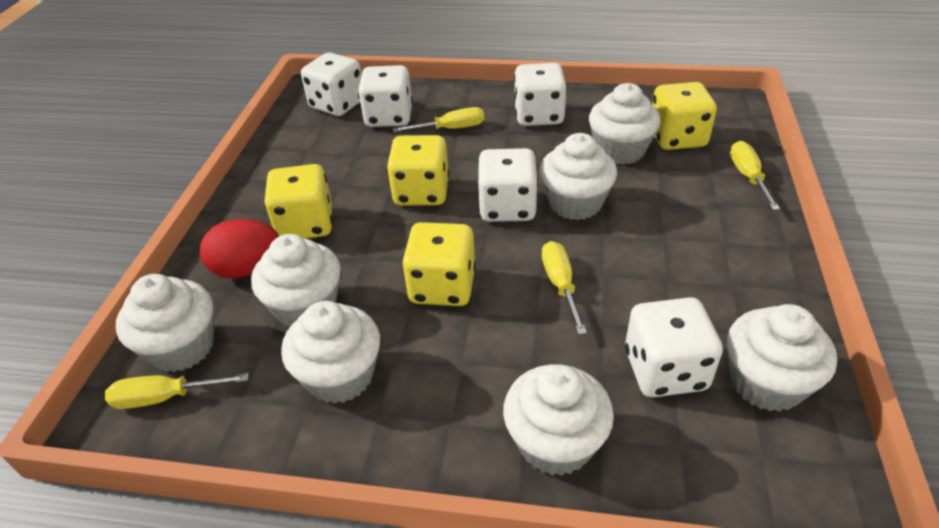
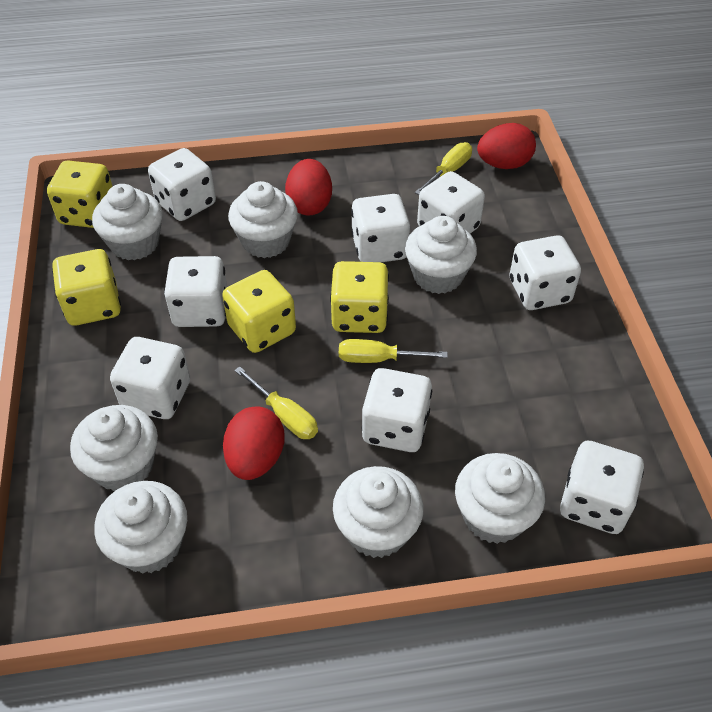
red egg: 1 -> 3
white dice: 5 -> 8
yellow screwdriver: 4 -> 3

